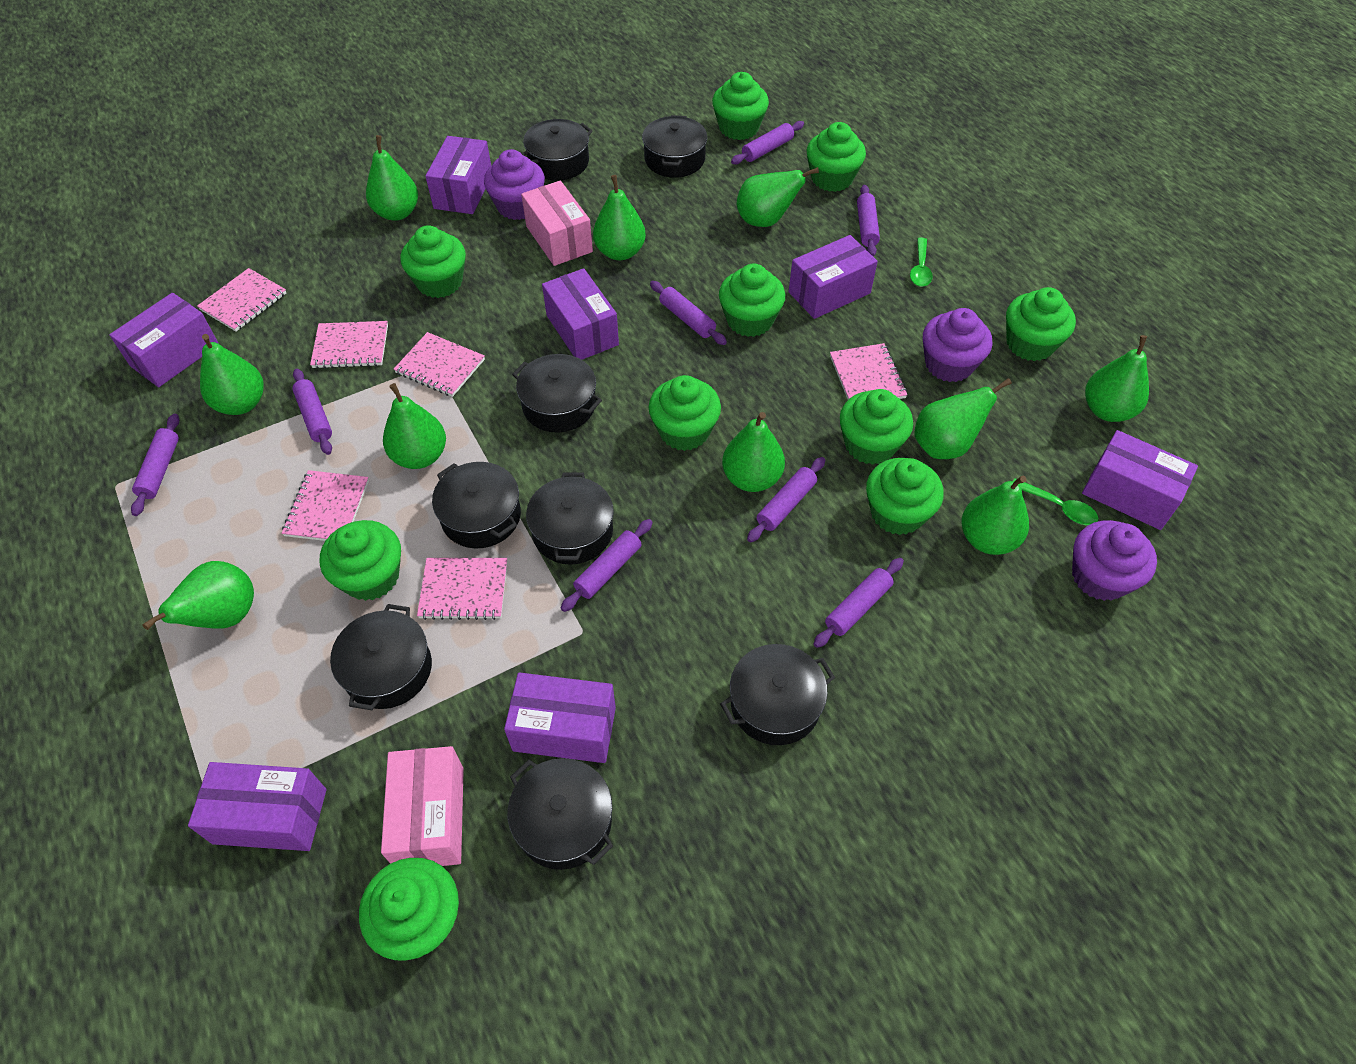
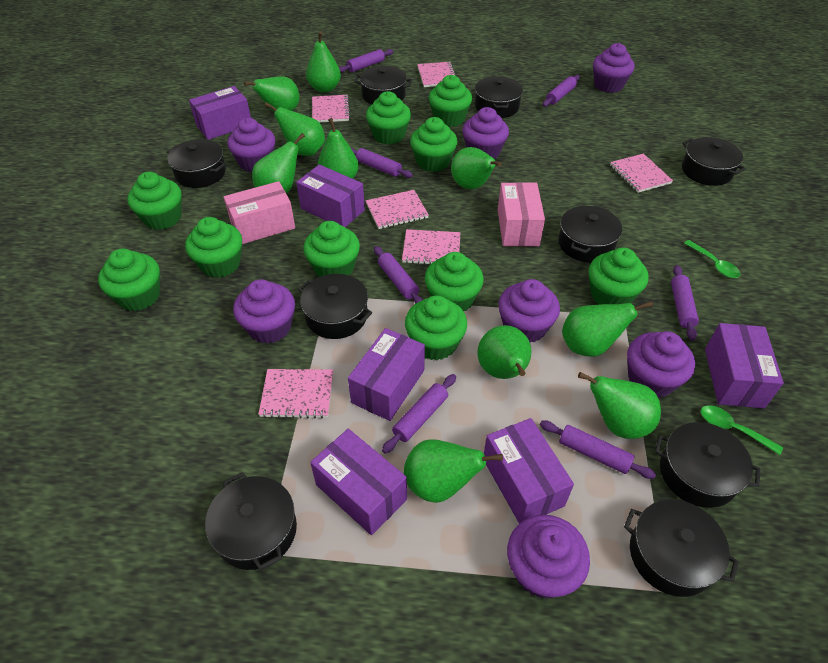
black pot: 8 -> 9
purple box: 7 -> 6
purple cupcake: 3 -> 7
purple rolling pin: 8 -> 7

